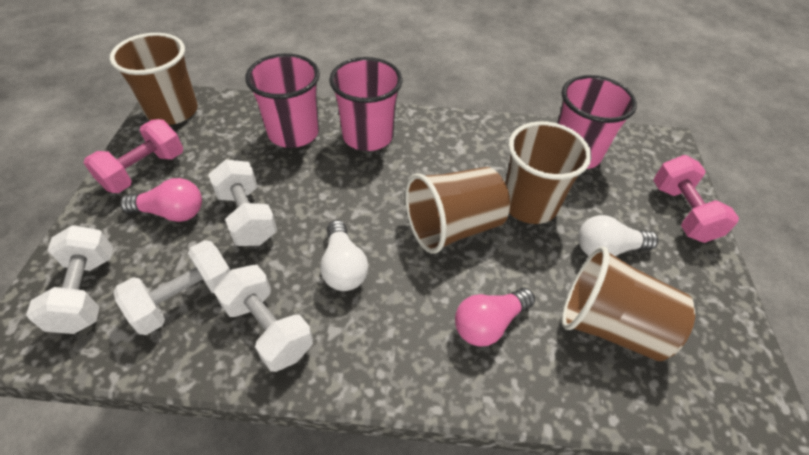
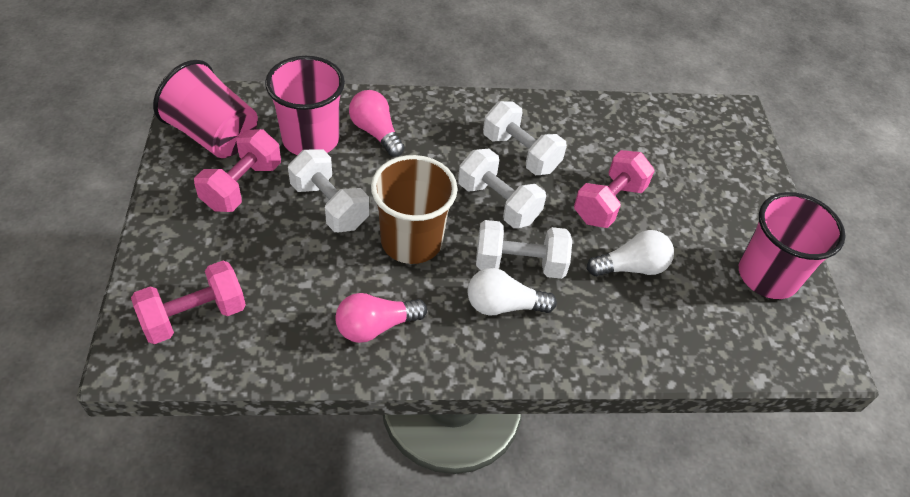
brown cup: 4 -> 1
pink dumbbell: 2 -> 3

